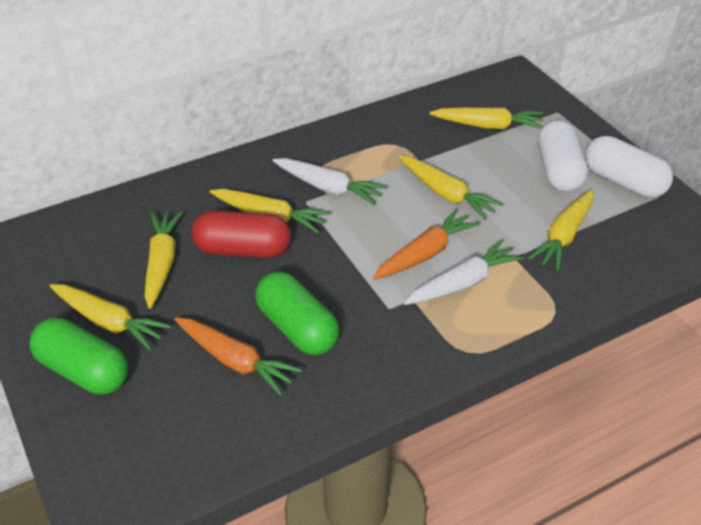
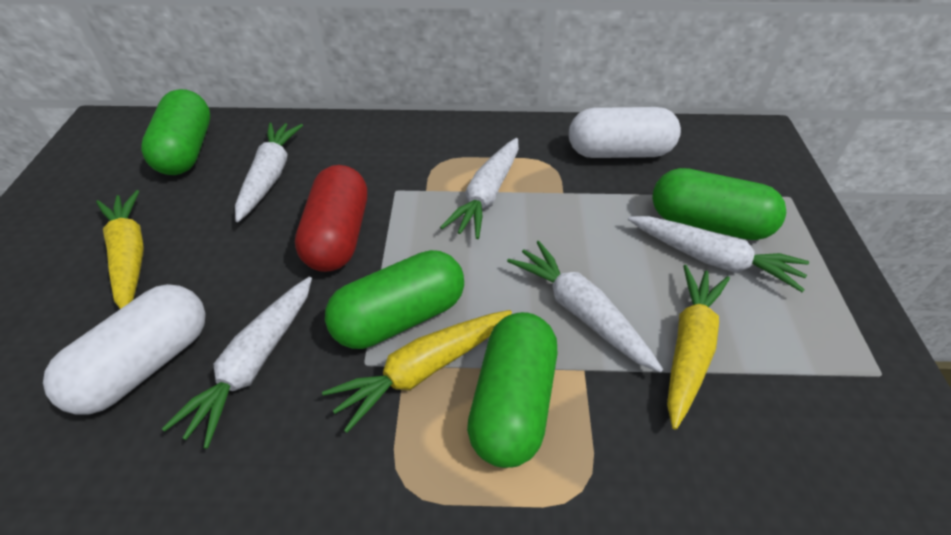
green capsule: 2 -> 4
orange carrot: 2 -> 0
white carrot: 2 -> 5
yellow carrot: 6 -> 3

